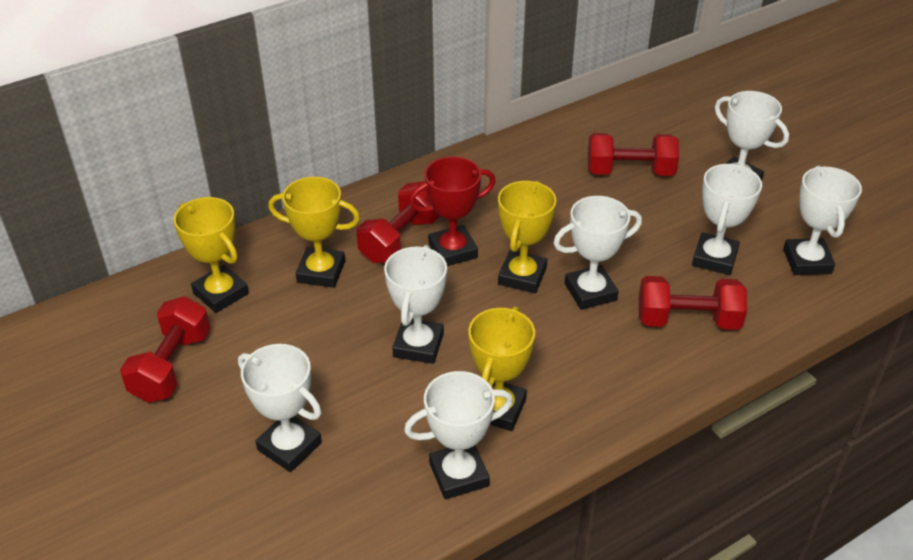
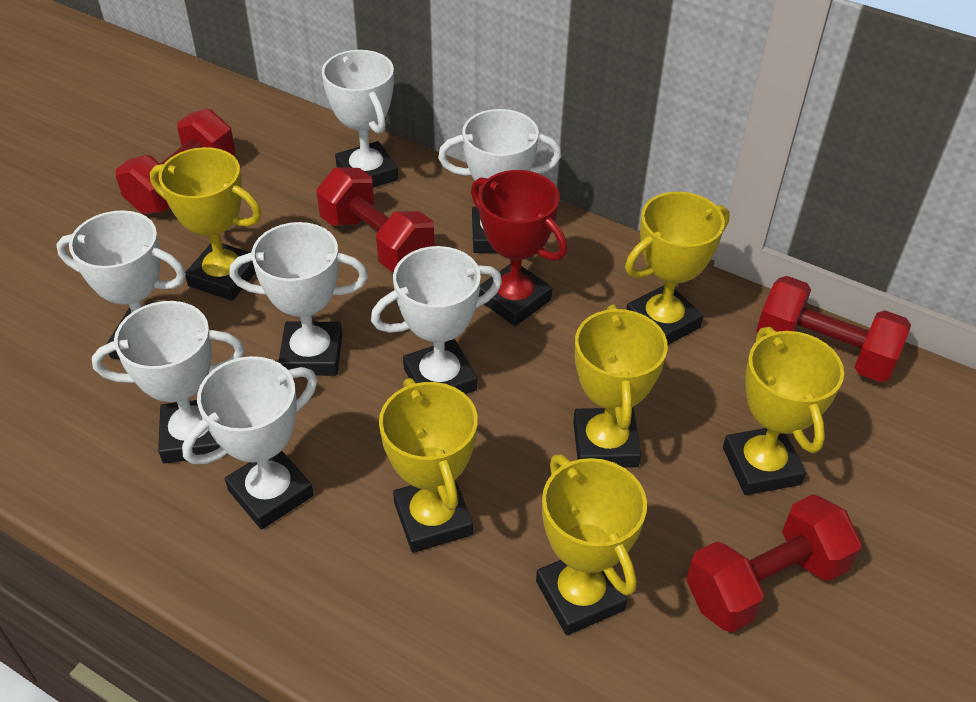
yellow trophy: 4 -> 6

